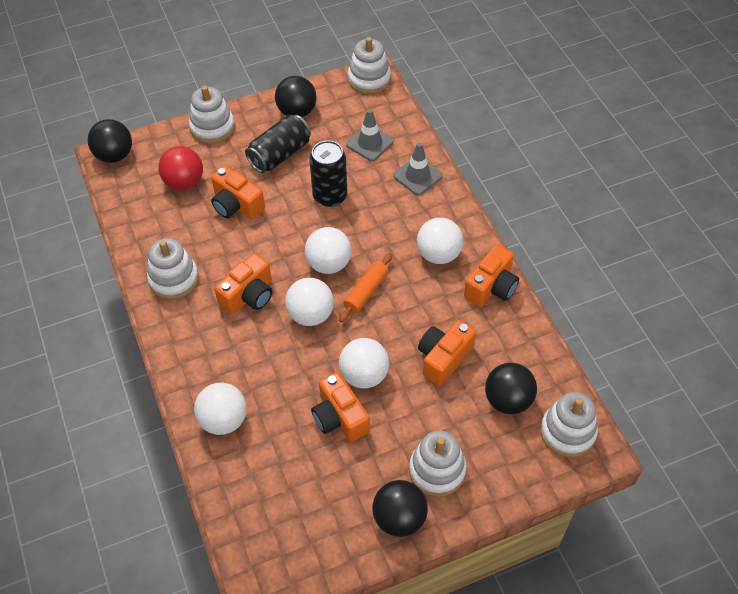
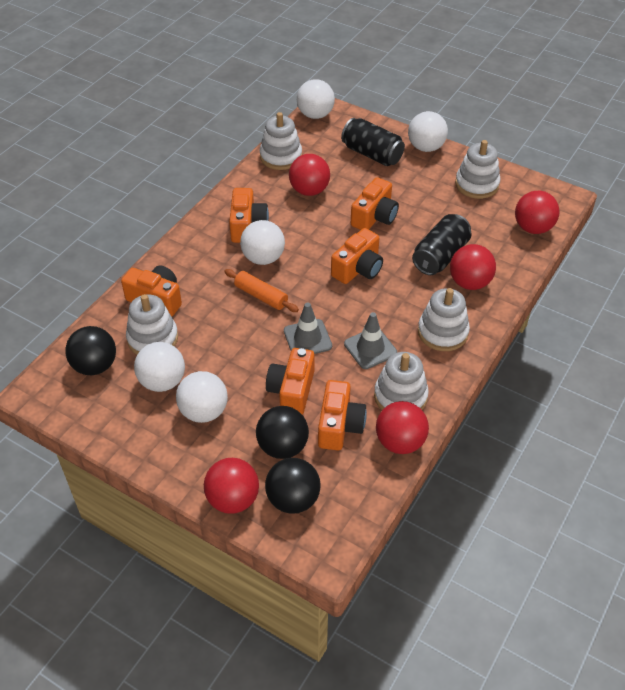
black ball: 4 -> 3
orange camera: 5 -> 6
red ball: 1 -> 5

